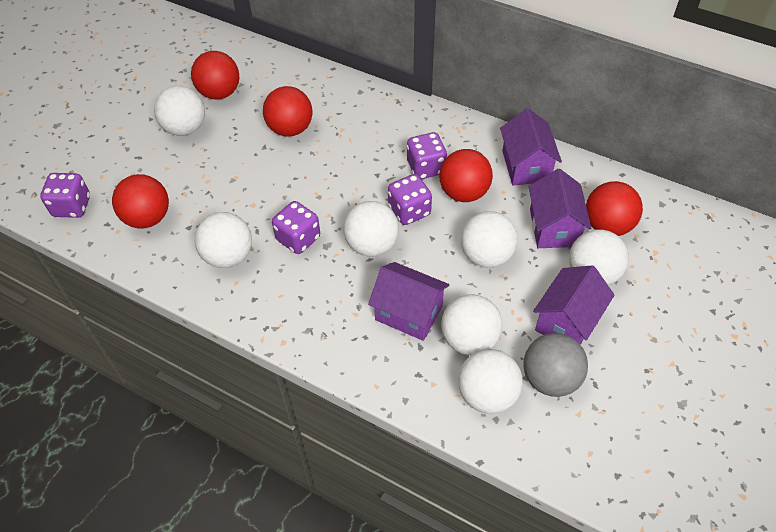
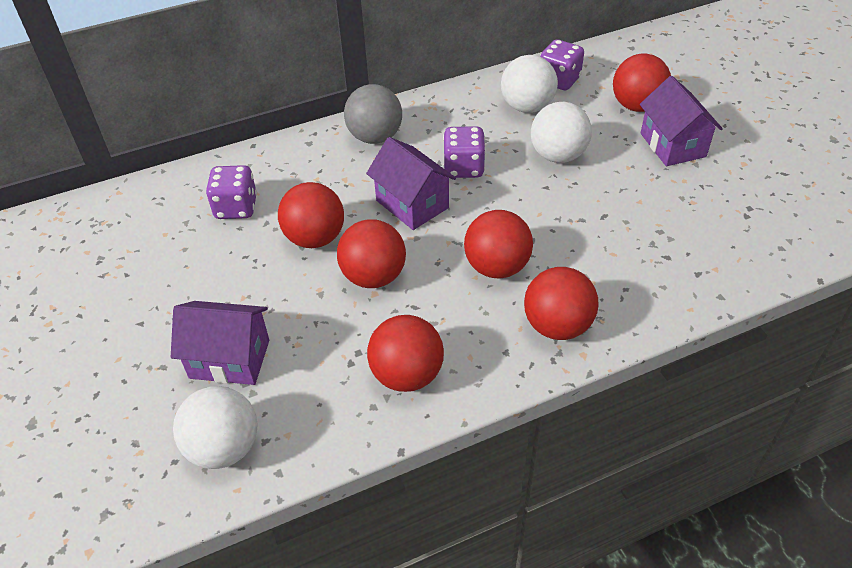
purple dice: 4 -> 3
purple house: 4 -> 3
red ball: 5 -> 6
white ball: 7 -> 3

